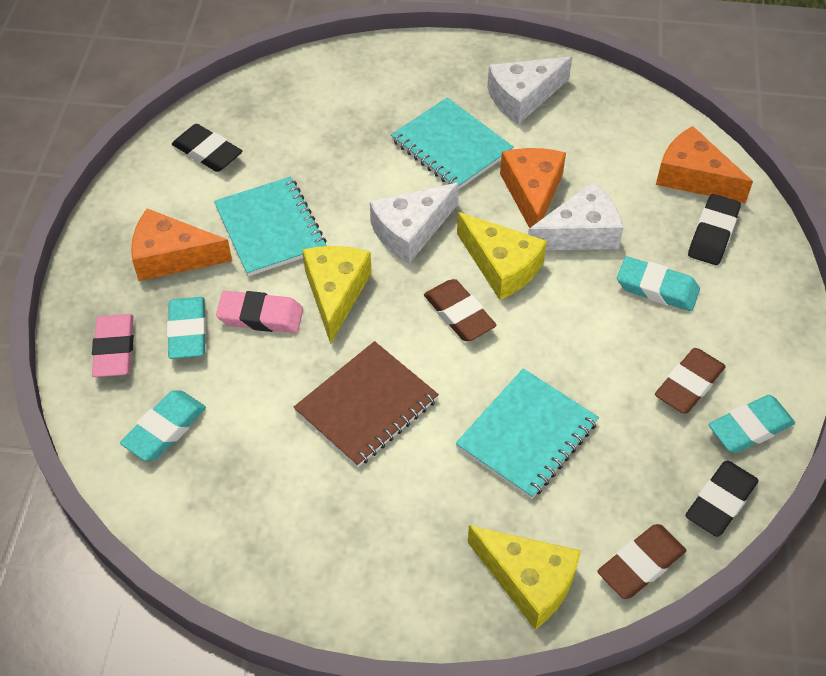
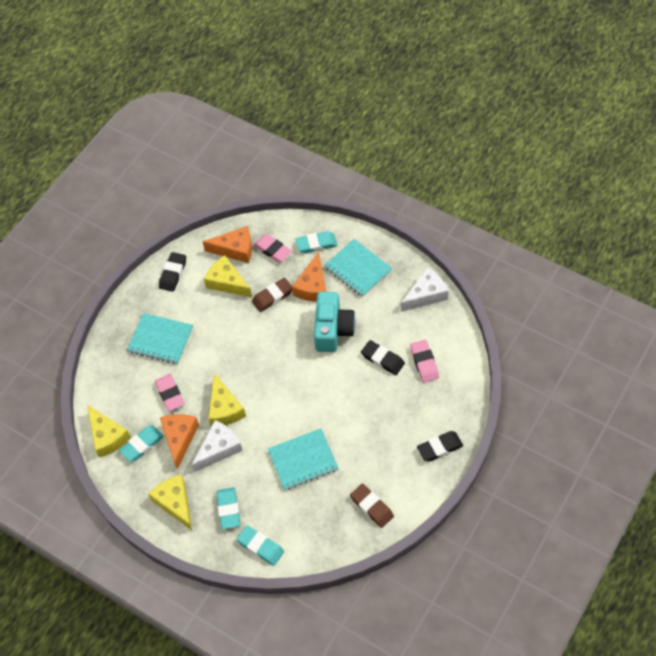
brown eraser: 3 -> 2
brown notebook: 1 -> 0
pink eraser: 2 -> 3
turquoise camera: 0 -> 1
white cheese: 3 -> 2
yellow cheese: 3 -> 4

